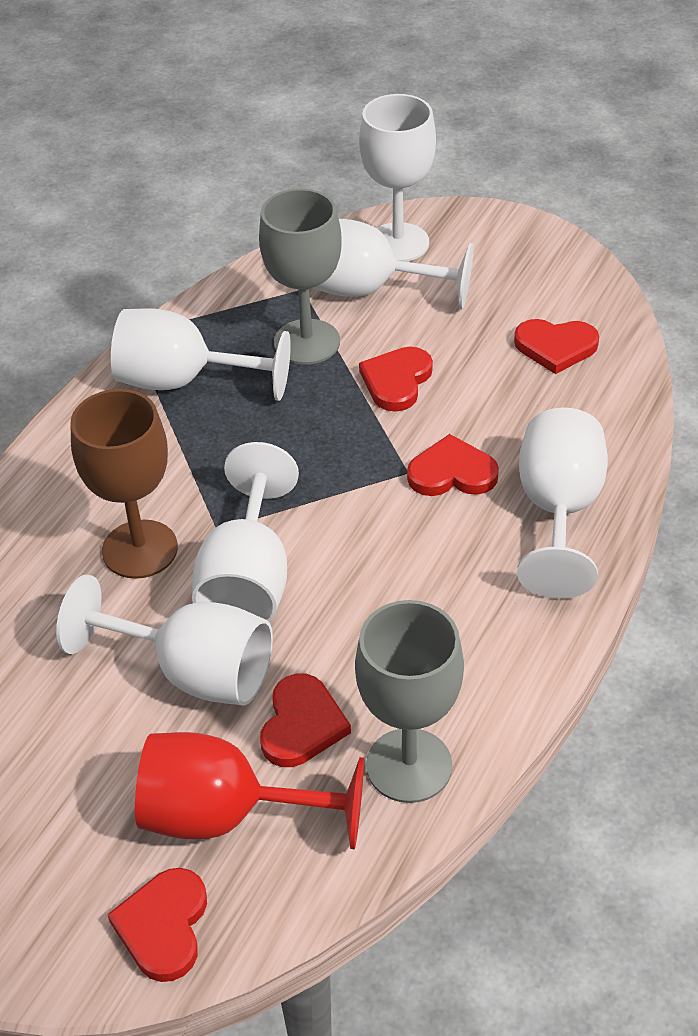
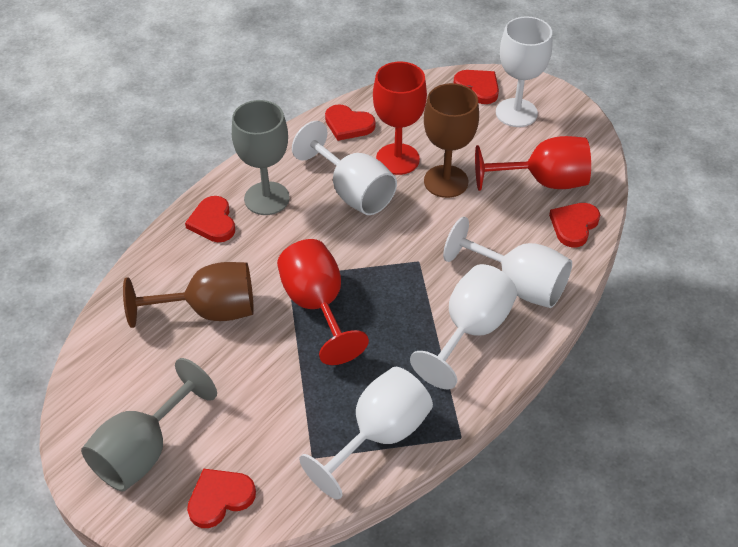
brown goblet: 1 -> 2
red goblet: 1 -> 3
white goblet: 6 -> 5

